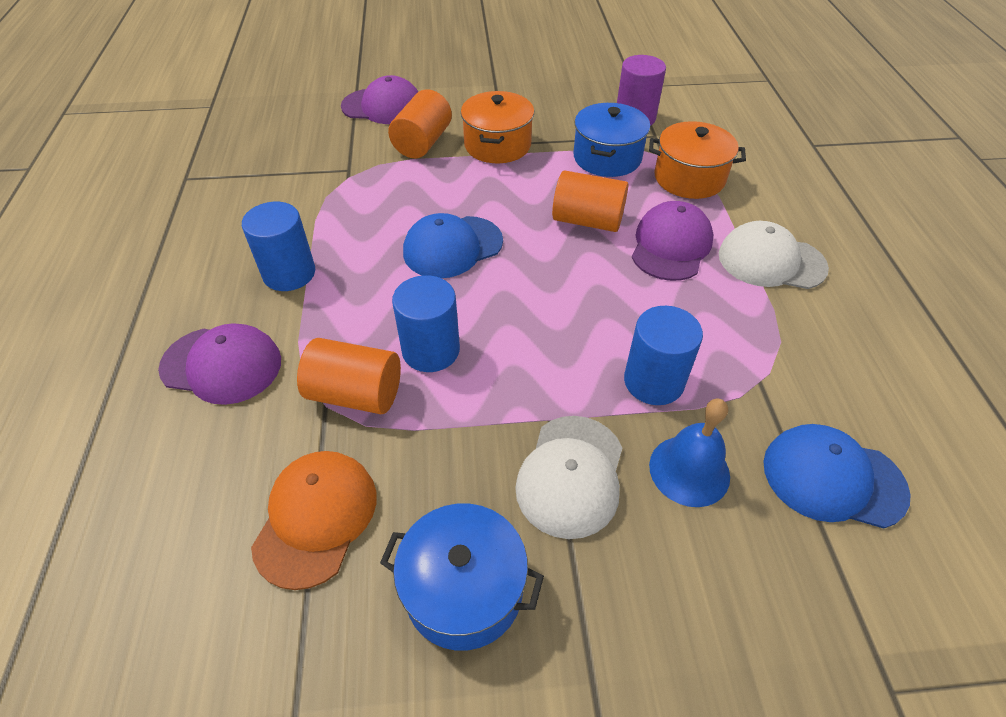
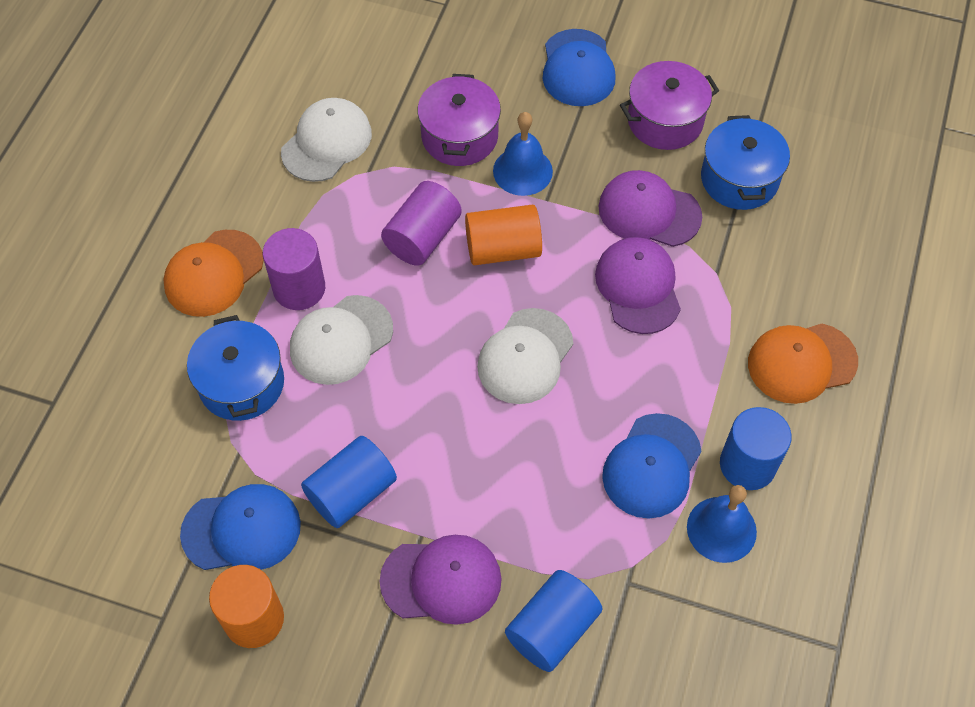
blue bell: 1 -> 2
blue cap: 2 -> 3
orange cap: 1 -> 2
orange cylinder: 3 -> 2
orange pot: 2 -> 0
purple cylinder: 1 -> 2
purple pot: 0 -> 2
white cap: 2 -> 3

